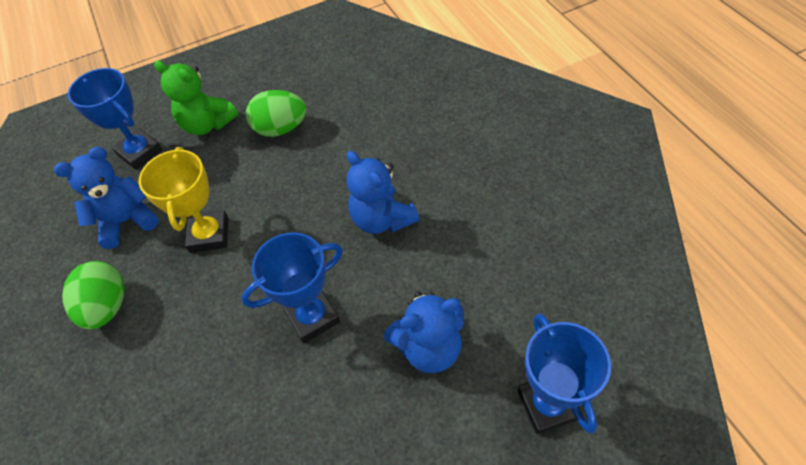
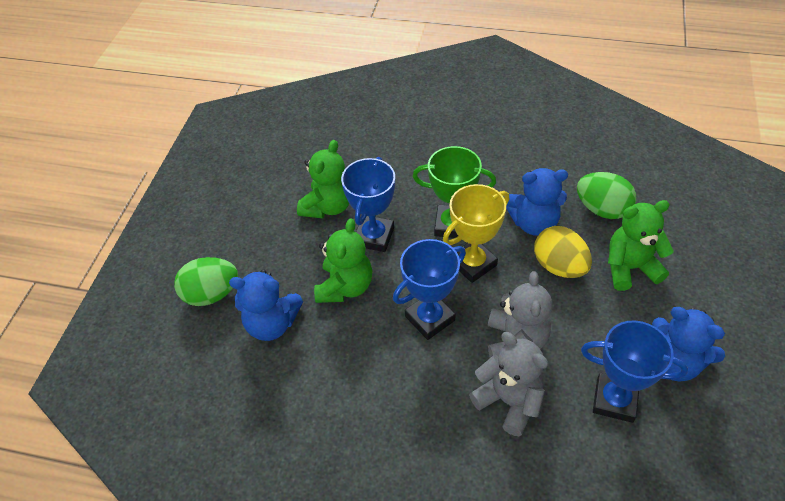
green teddy bear: 1 -> 3
green trophy: 0 -> 1
grey teddy bear: 0 -> 2
yellow egg: 0 -> 1

